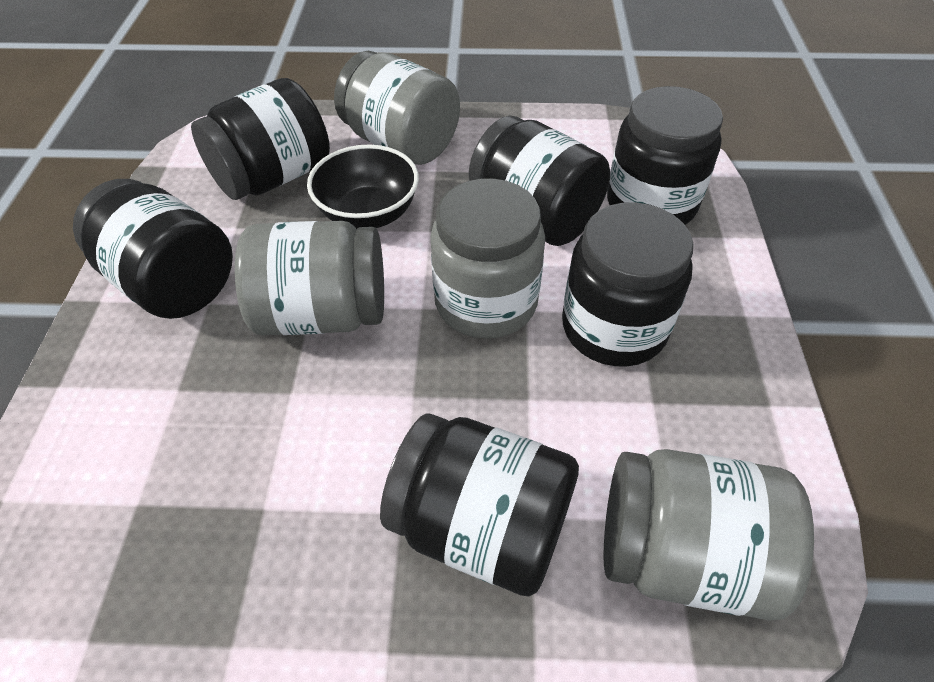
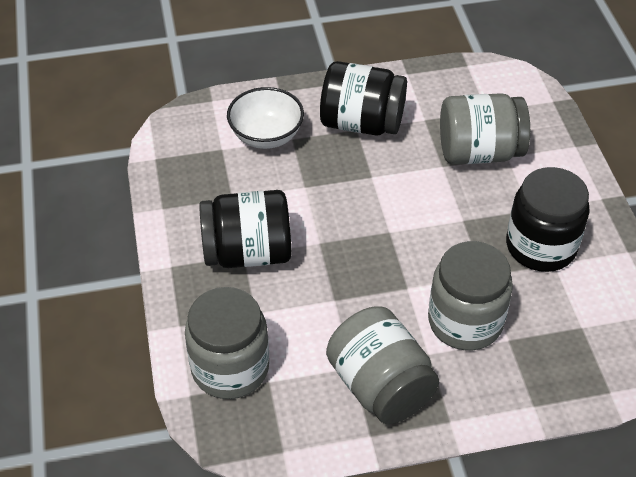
black bowl: 1 -> 0
black jar: 6 -> 3
white bowl: 0 -> 1

